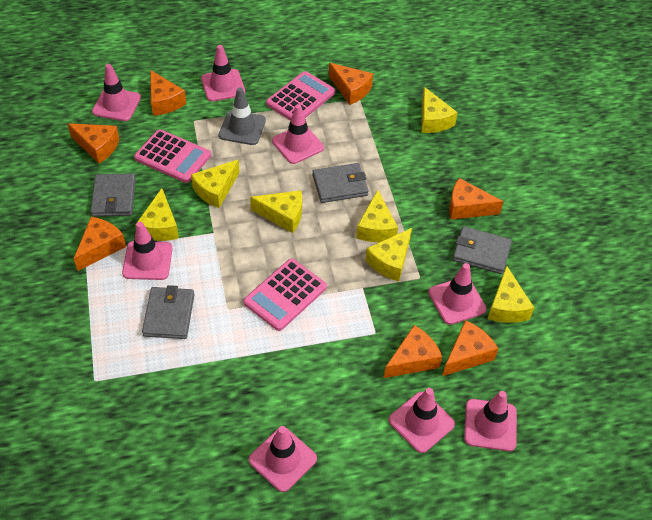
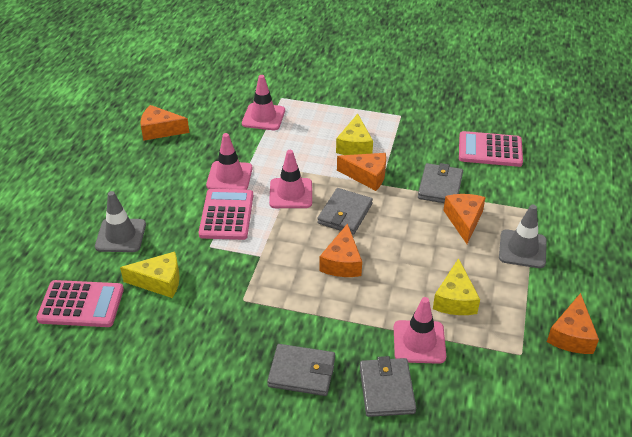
grey traffic cone: 1 -> 2
orange cheese: 7 -> 5
pink traffic cone: 8 -> 4
yellow cheese: 7 -> 3

